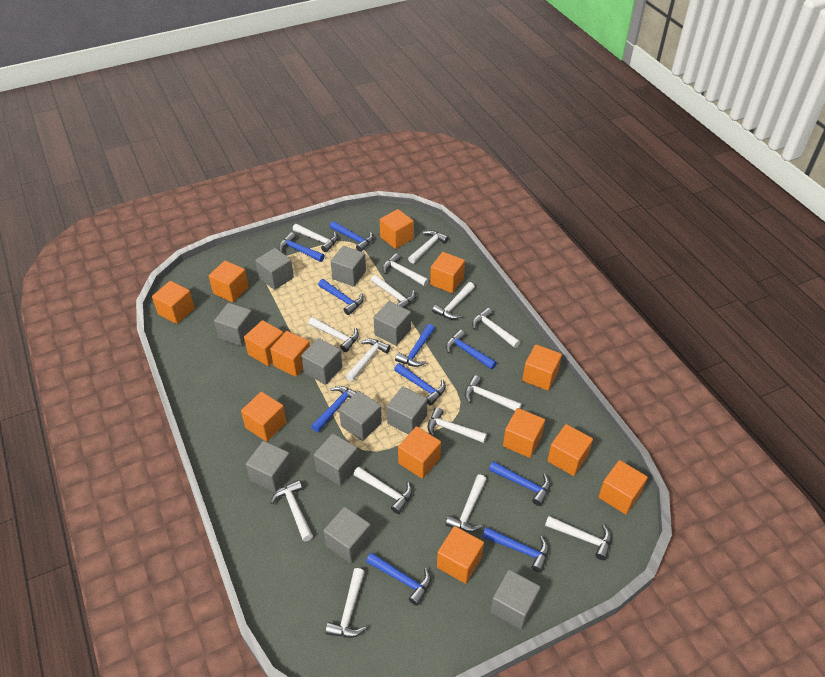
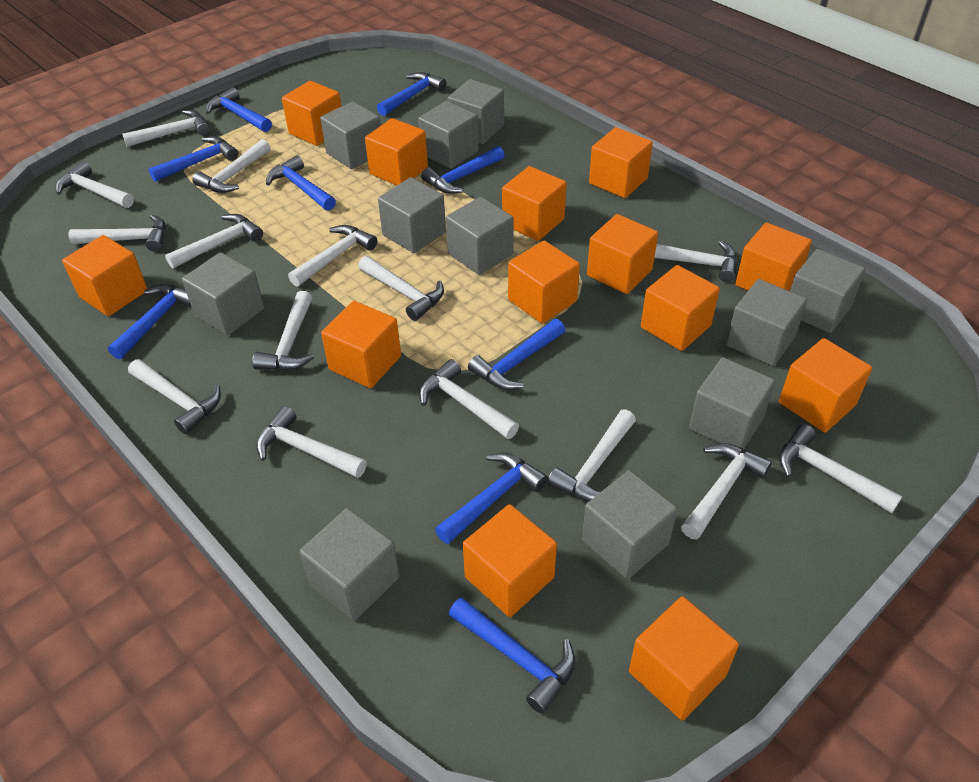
blue hammer: 10 -> 9

